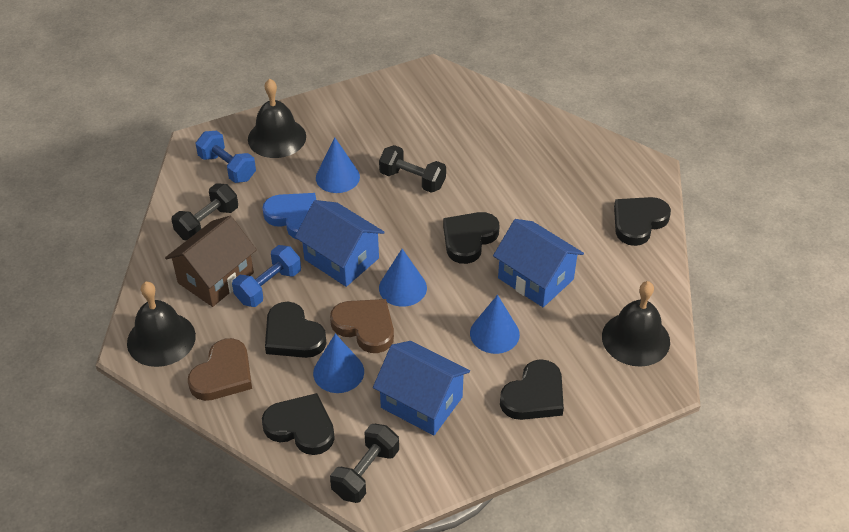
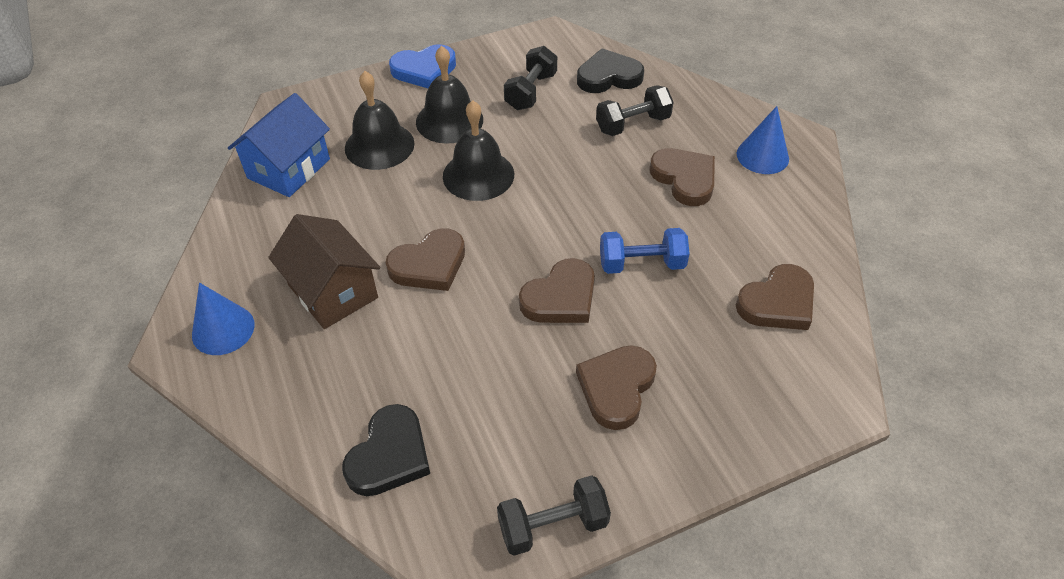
black heart: 5 -> 2
blue cone: 4 -> 2
blue dumbbell: 2 -> 1
blue house: 3 -> 1
brown heart: 2 -> 5

